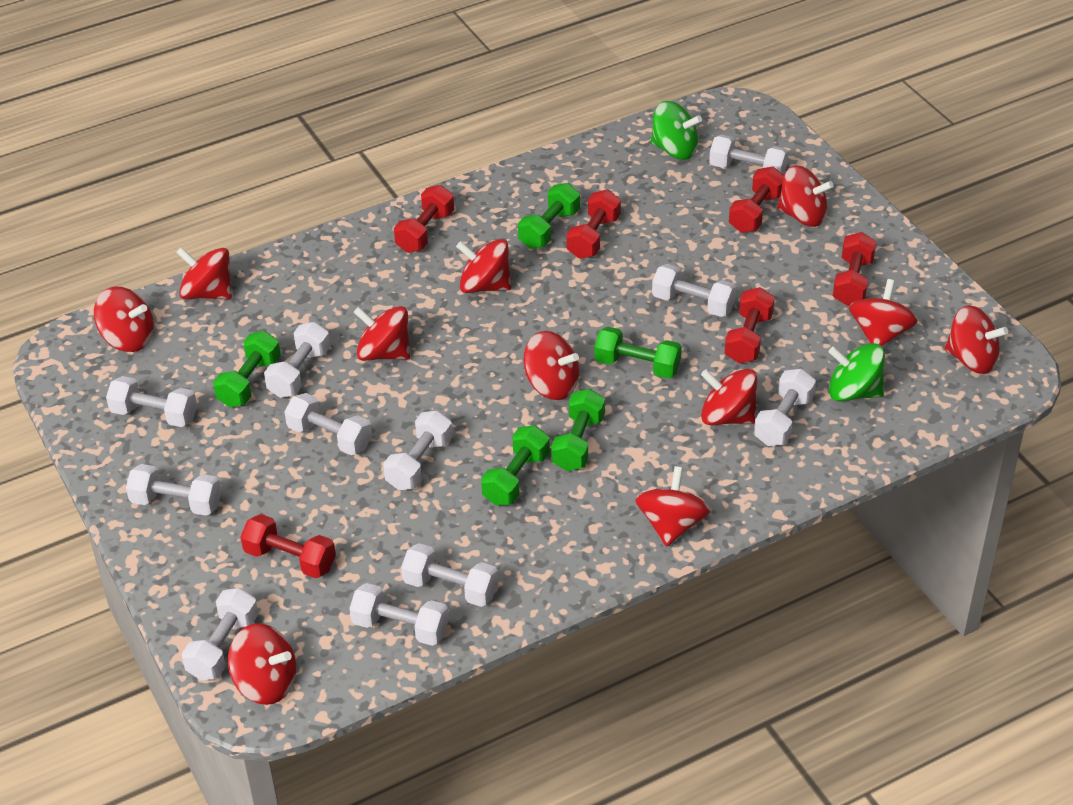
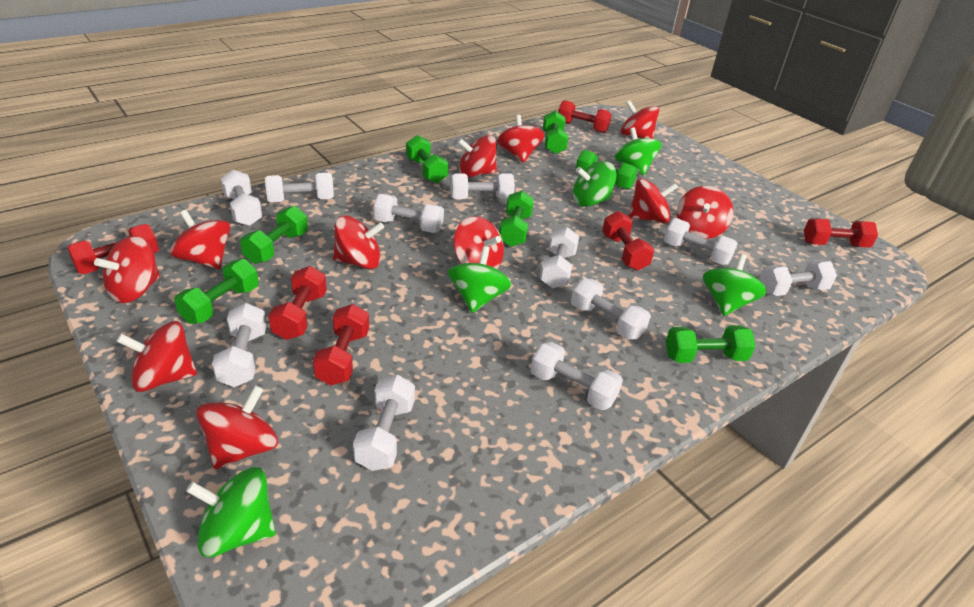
green dumbbell: 5 -> 7
green spinning top: 2 -> 5

